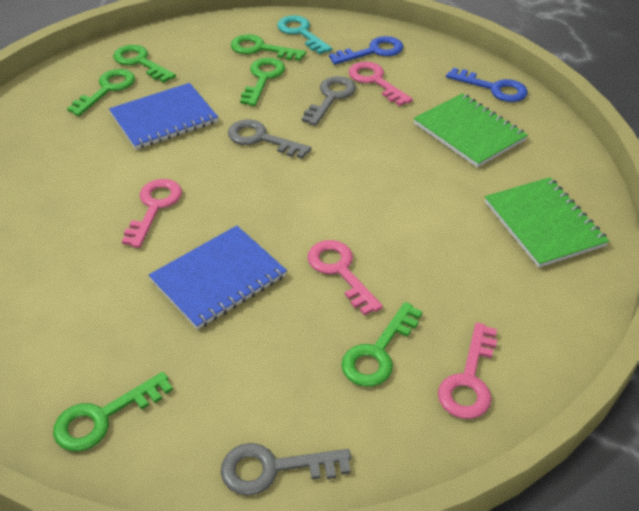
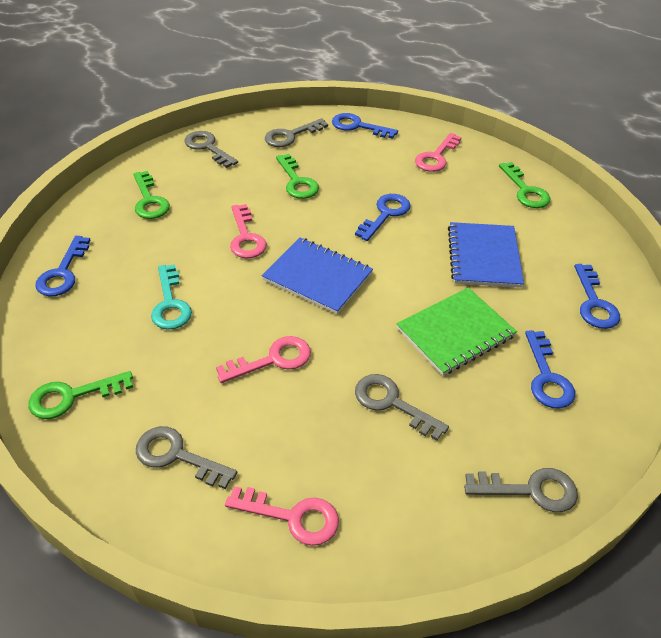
blue key: 2 -> 5
green key: 6 -> 4
green notebook: 2 -> 1
grey key: 3 -> 5

